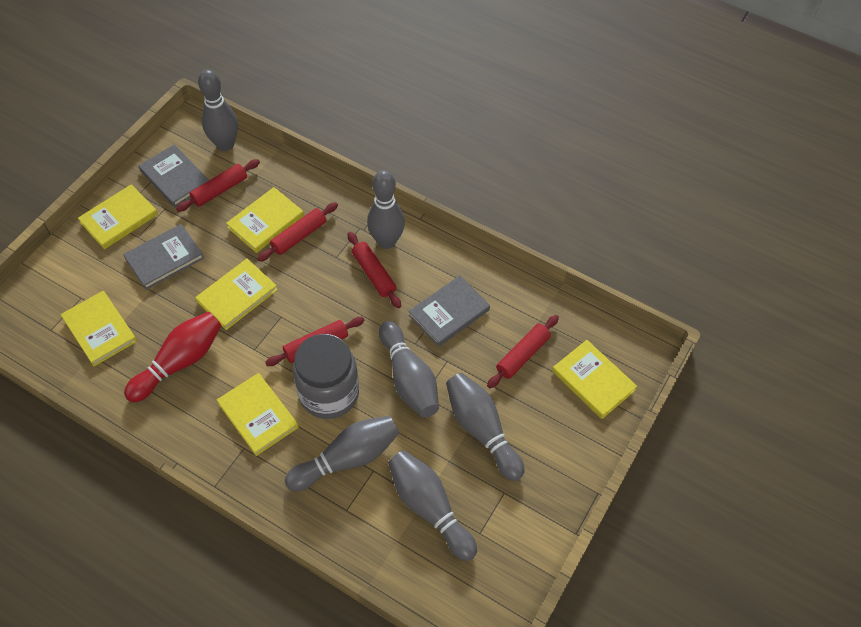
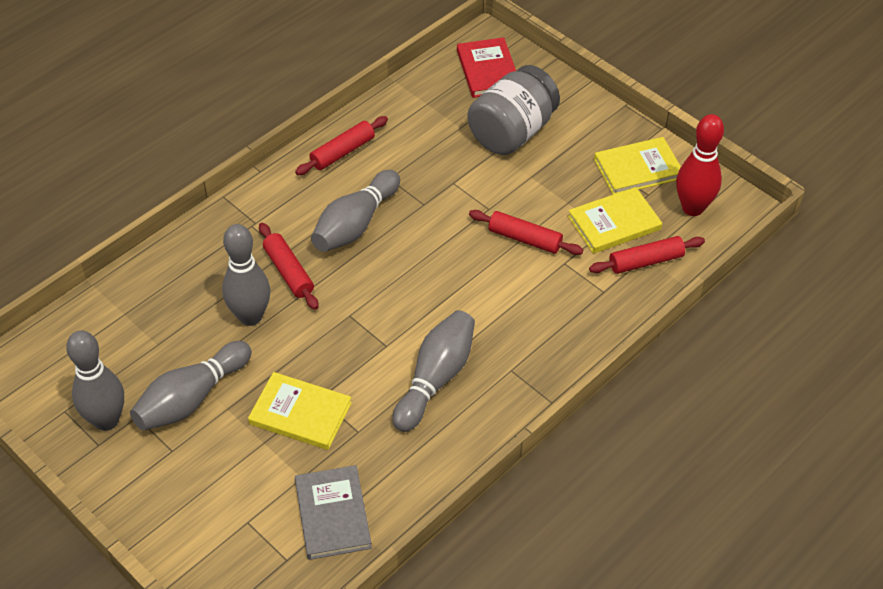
grey book: 3 -> 1
grey bowling pin: 6 -> 5
red book: 0 -> 1
red rolling pin: 5 -> 4
yellow book: 6 -> 3

